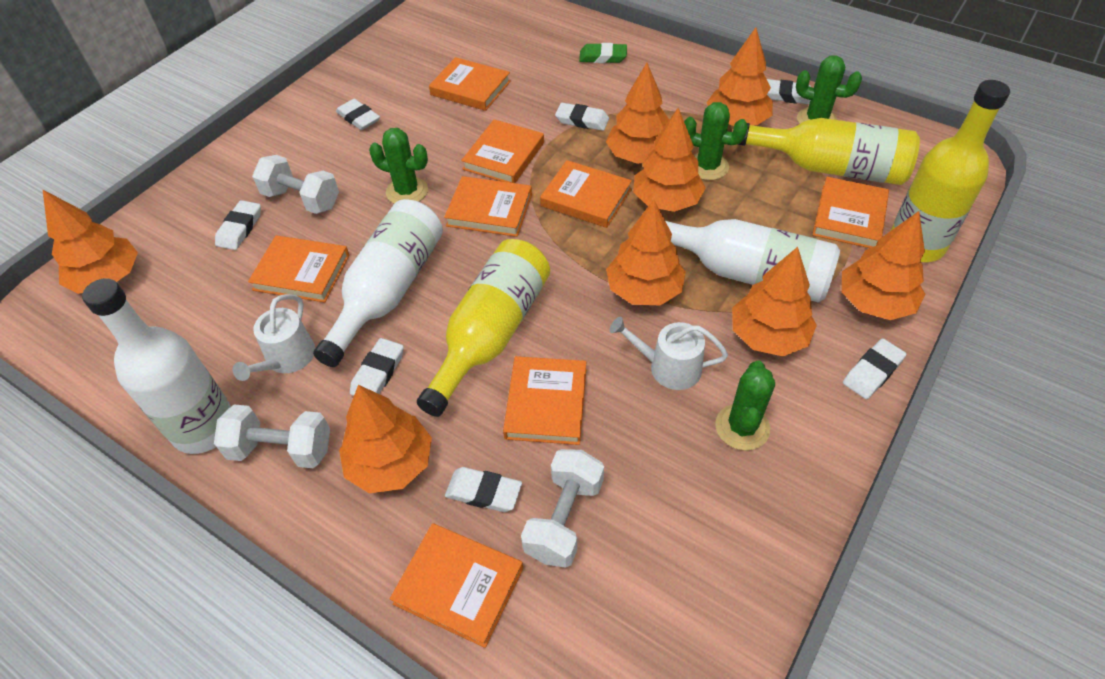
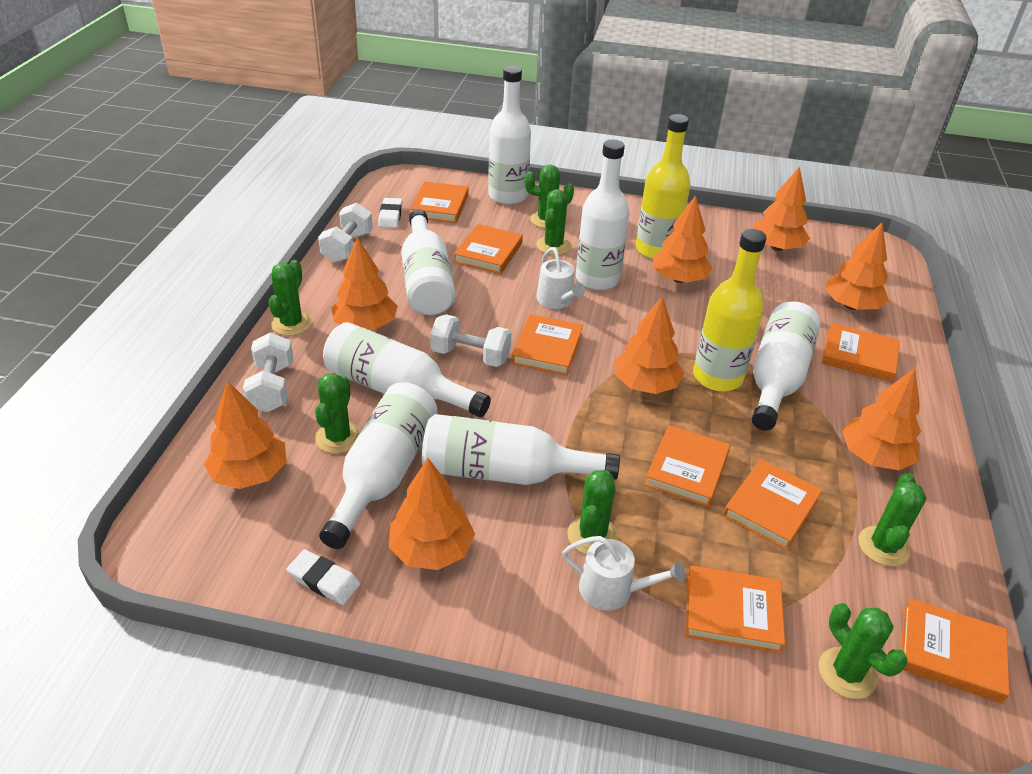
green cactus: 4 -> 7
green eraser: 1 -> 0
white bottle: 3 -> 7
white eraser: 7 -> 2
yellow bottle: 3 -> 2

